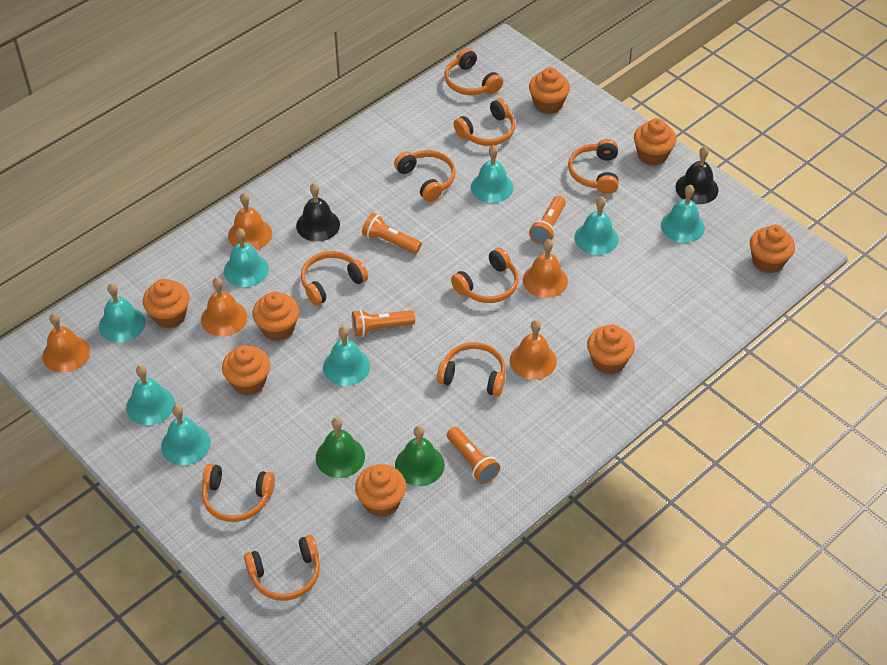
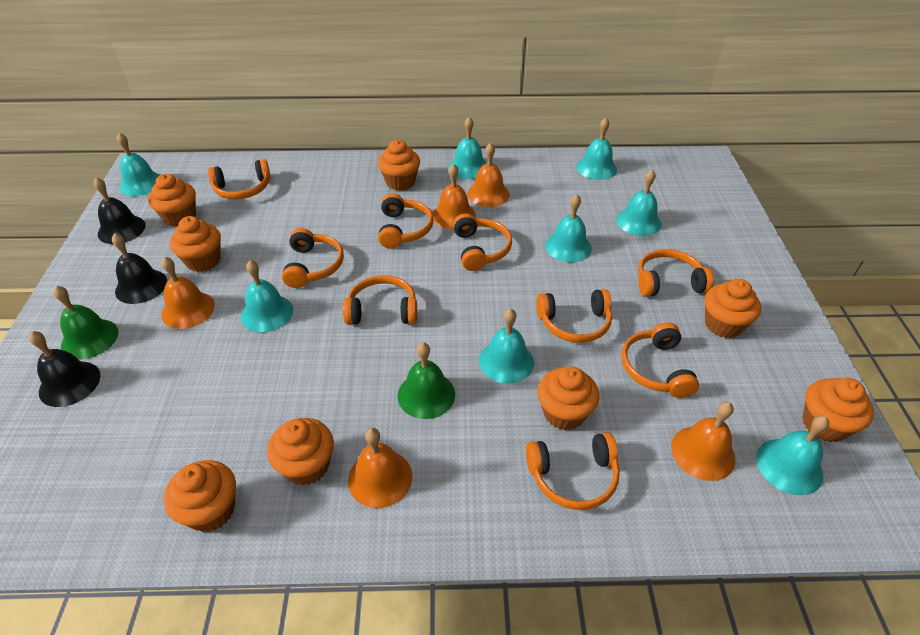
black bell: 2 -> 3
orange flashlight: 4 -> 0

